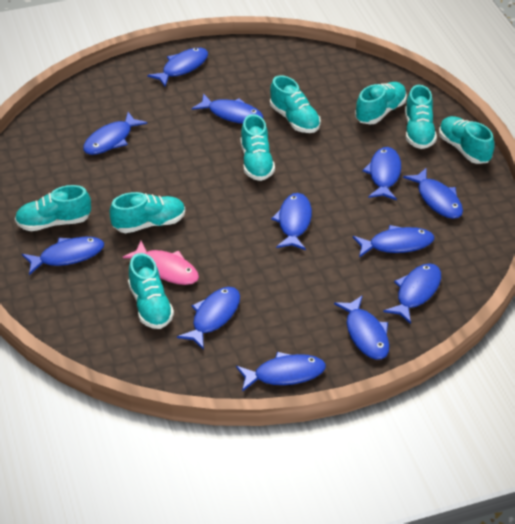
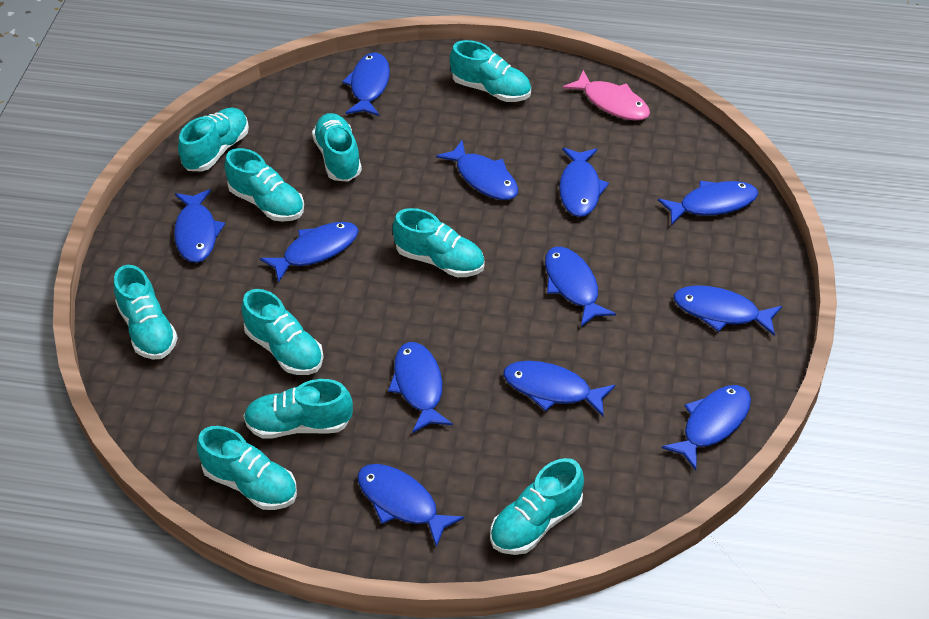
turquoise shoe: 8 -> 10

